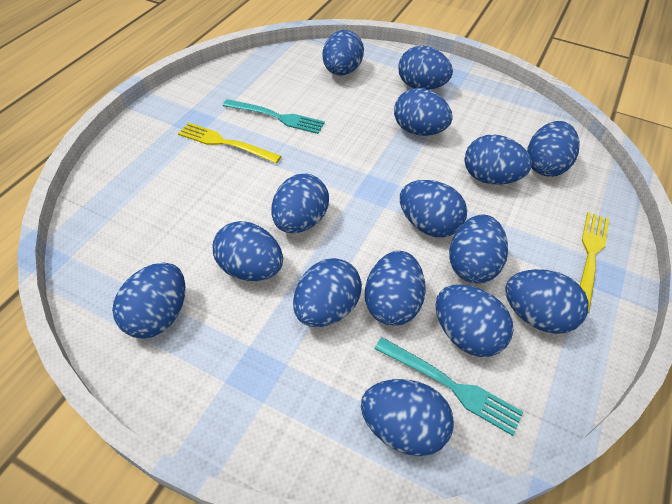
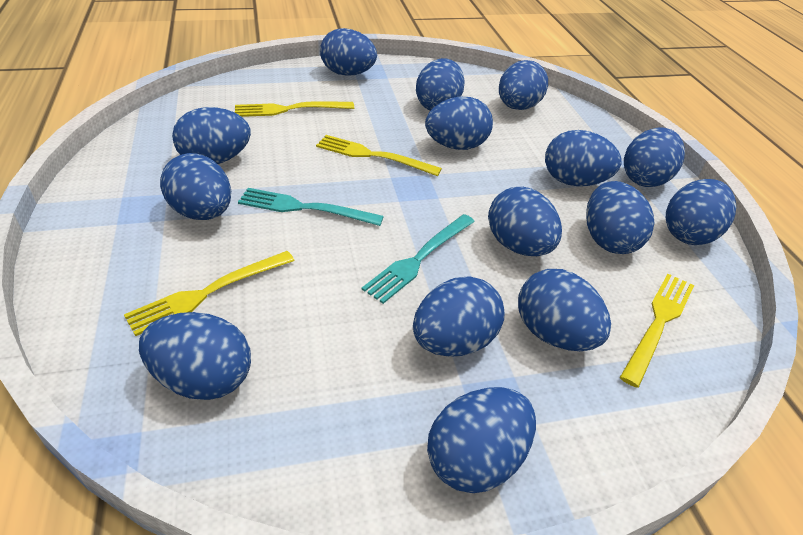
yellow fork: 2 -> 4

